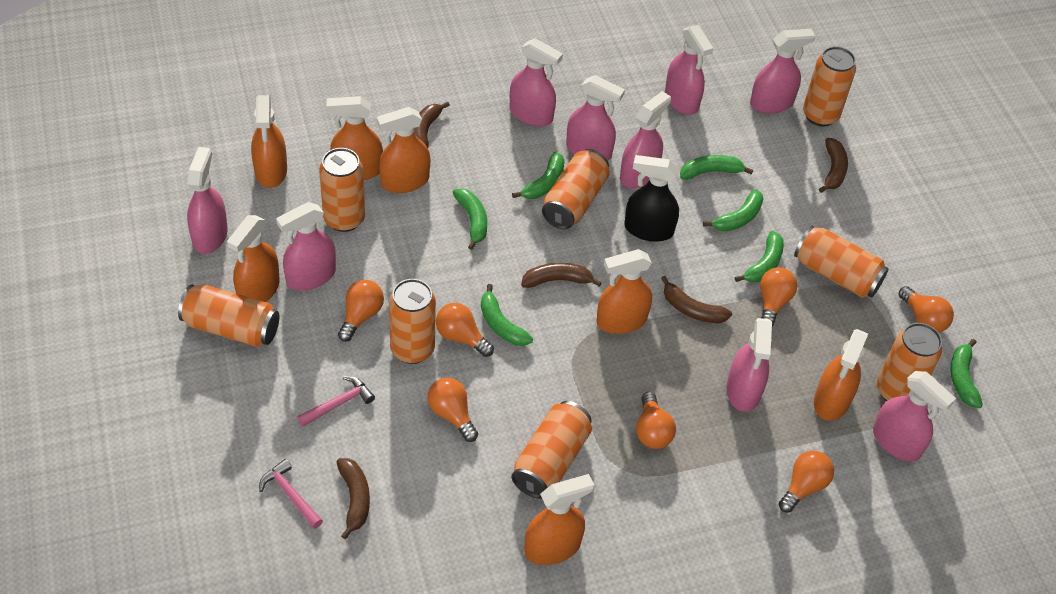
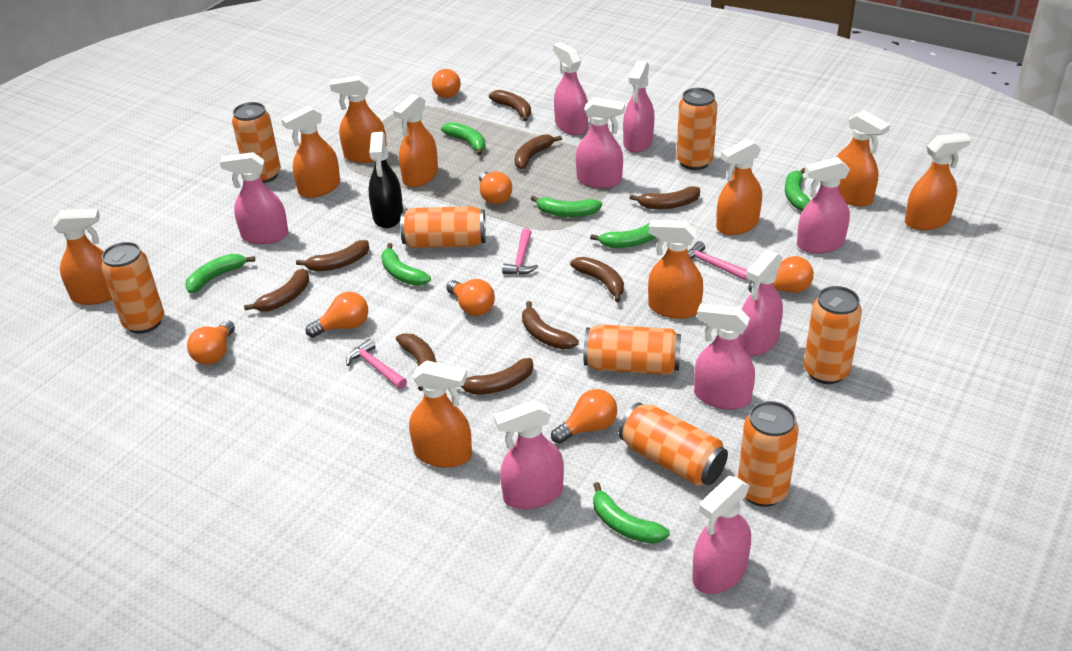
brown banana: 5 -> 9
orange spray bottle: 7 -> 9
pink hammer: 2 -> 3

